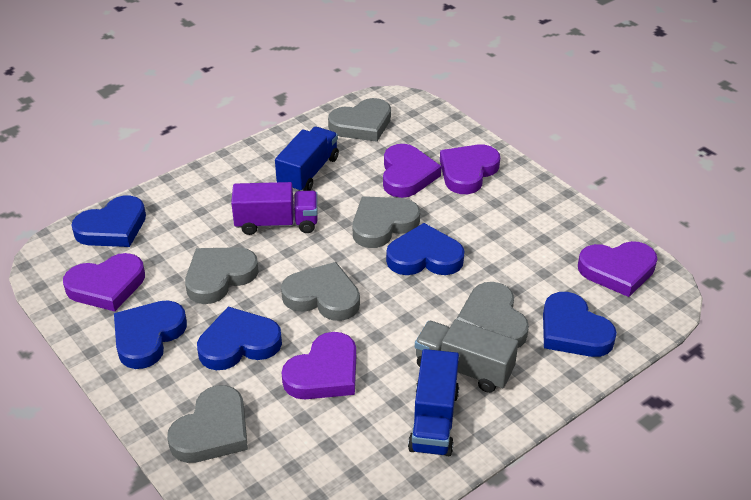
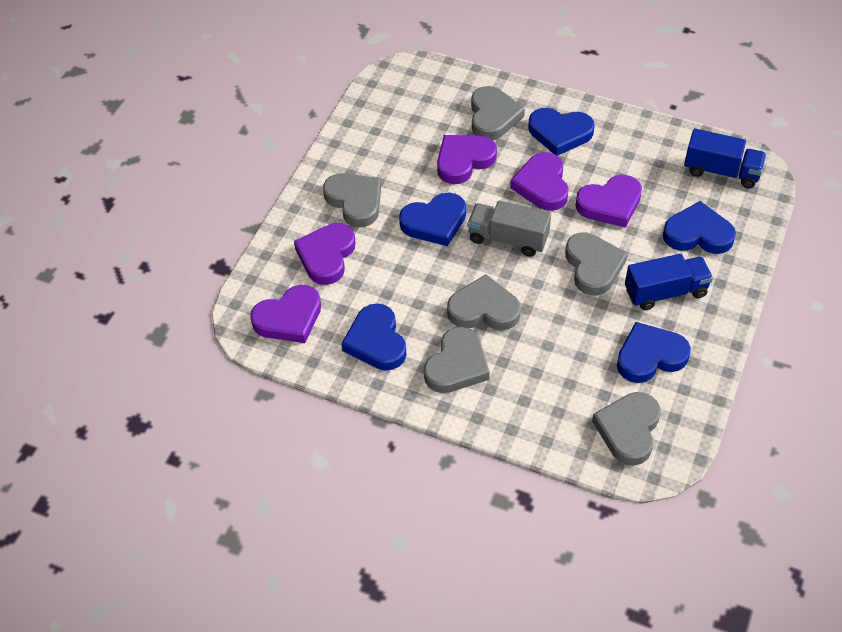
purple truck: 1 -> 0

